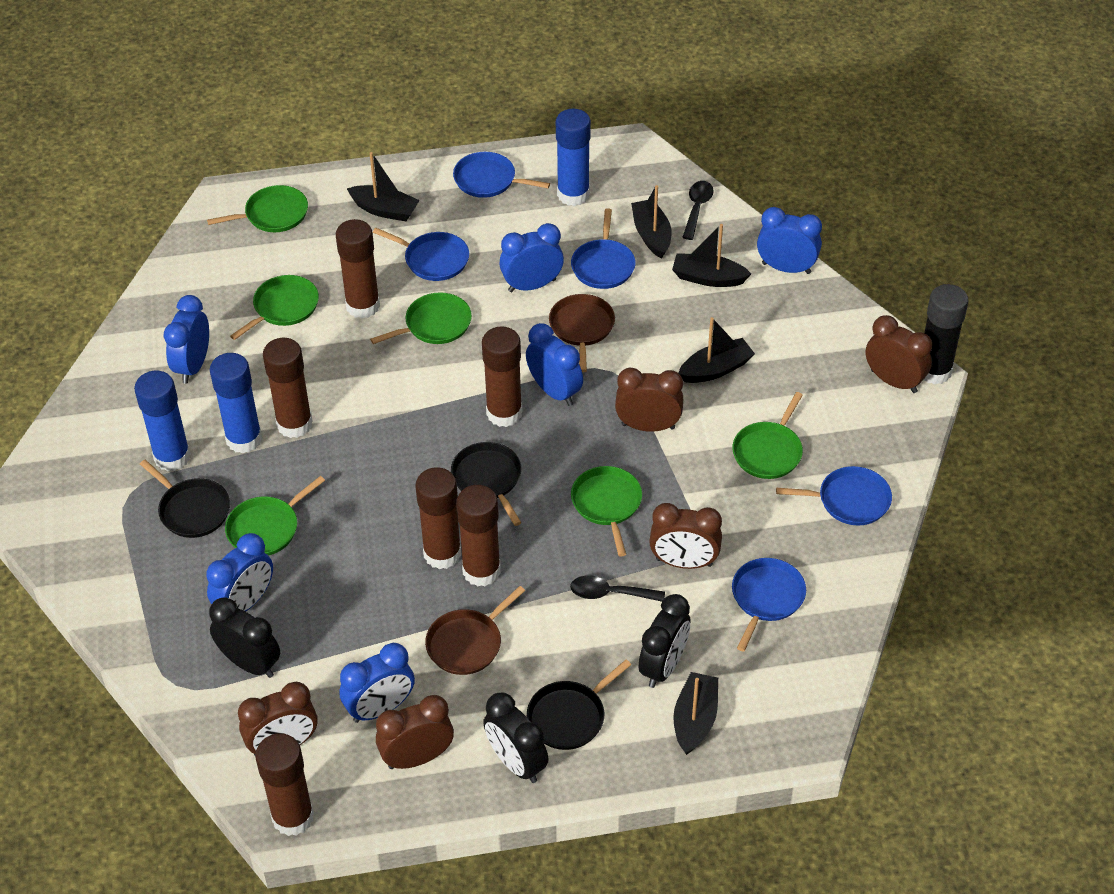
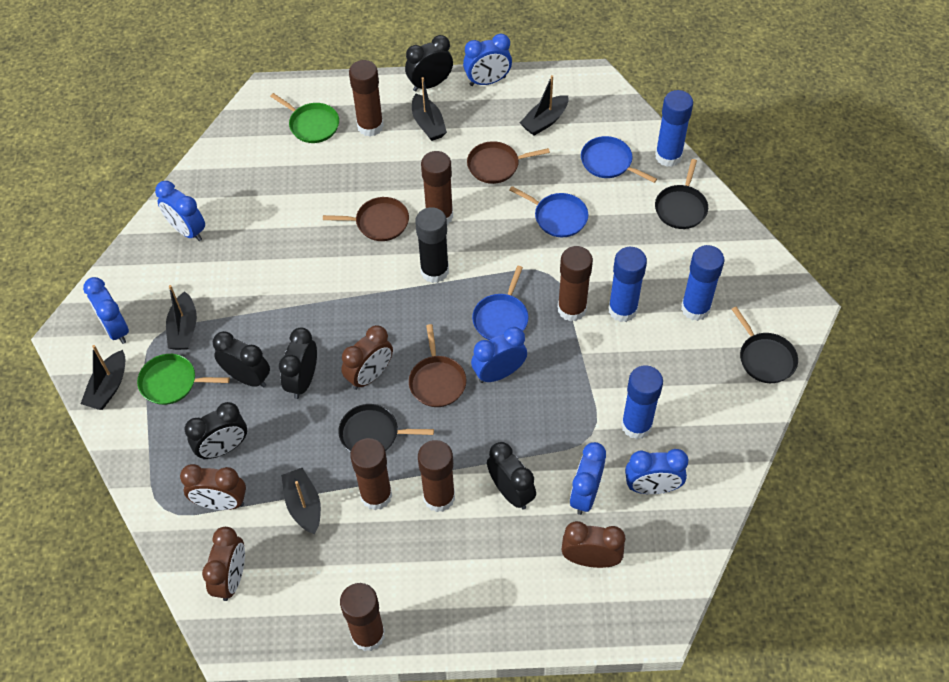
black clock: 3 -> 5
black spoon: 2 -> 0
blue glue stick: 3 -> 4
blue pan: 5 -> 3
brown clock: 5 -> 4
brown pan: 2 -> 3
green pan: 6 -> 2

